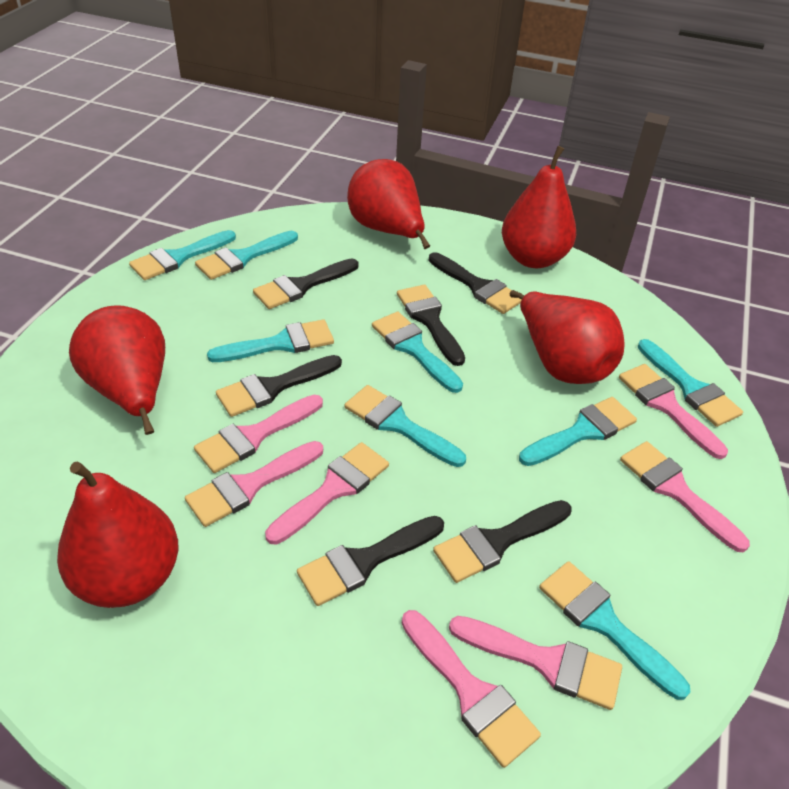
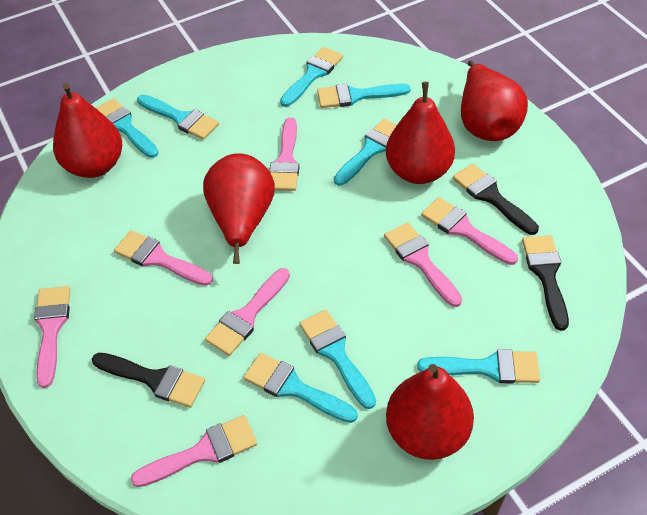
black brush: 6 -> 3

